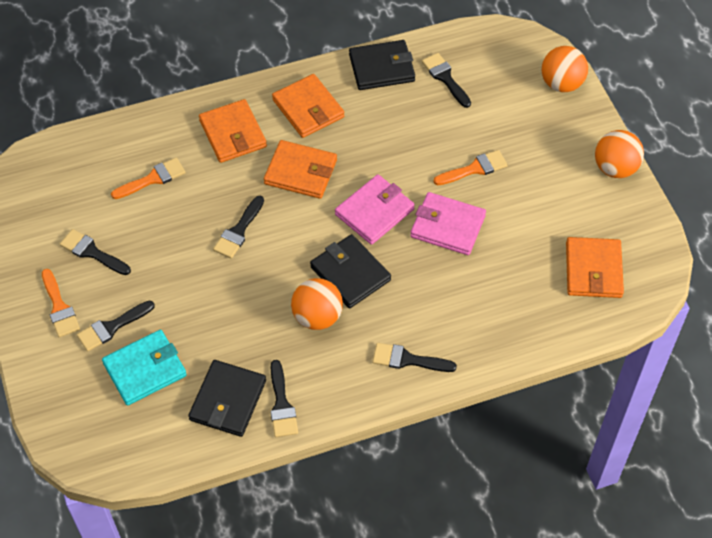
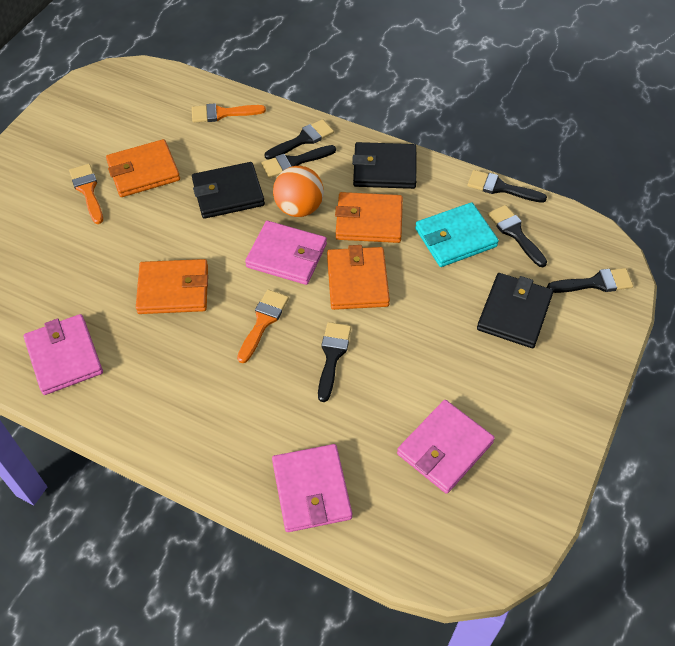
orange ball: 3 -> 1
pink wallet: 2 -> 4

